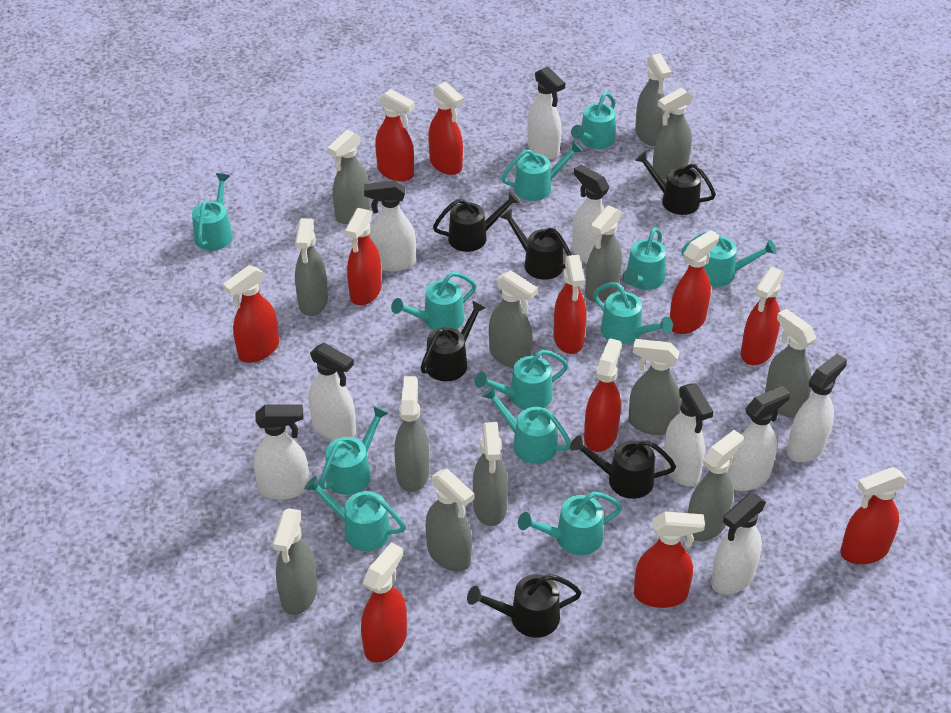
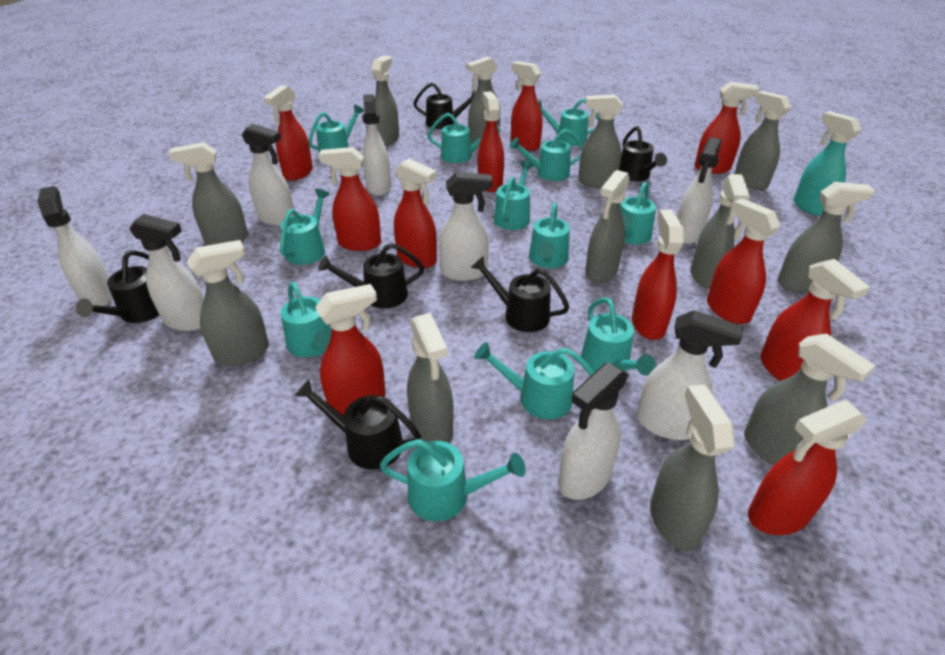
grey spray bottle: 13 -> 12
turquoise spray bottle: 0 -> 1
white spray bottle: 9 -> 8

